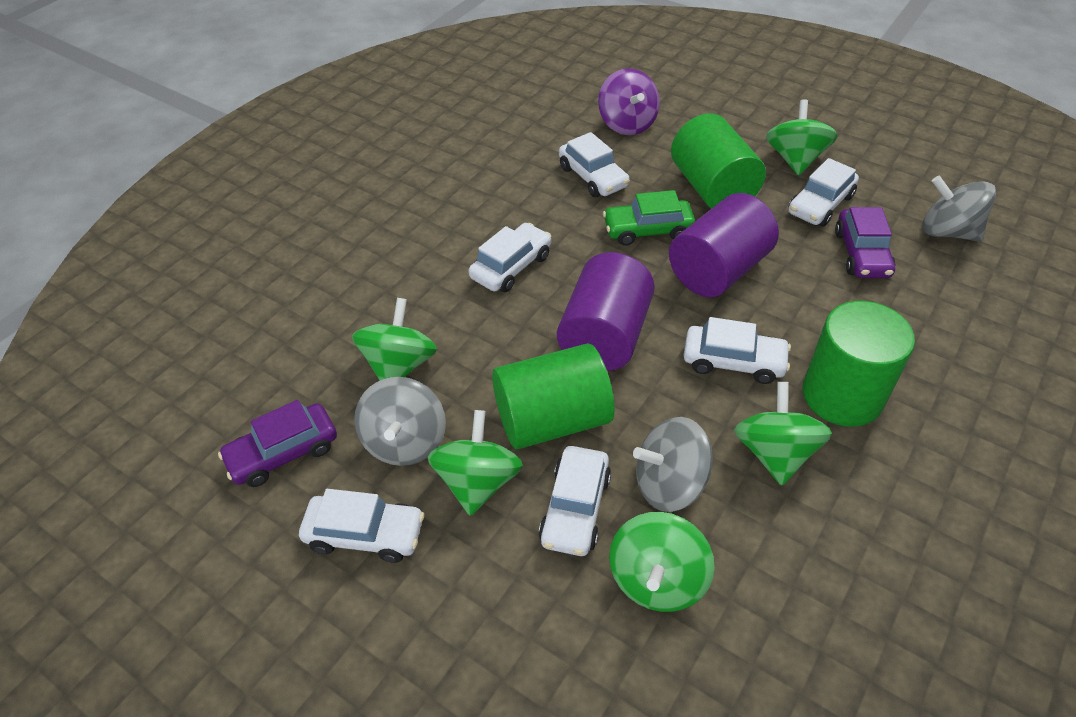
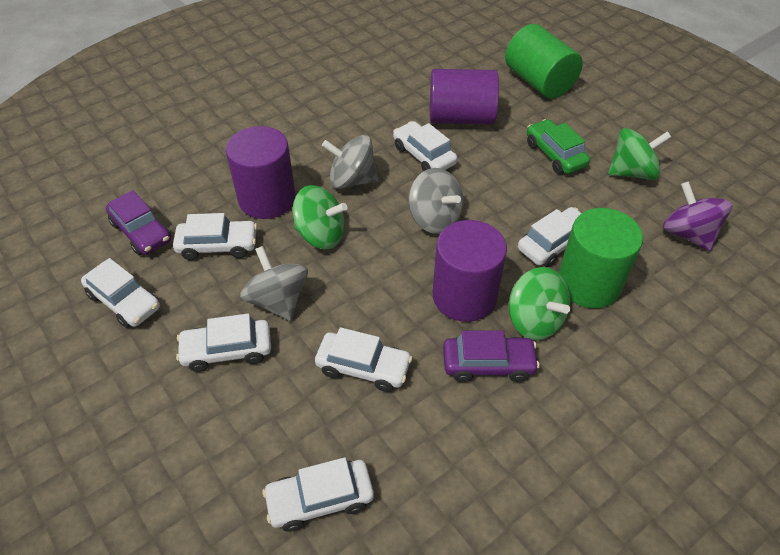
green cylinder: 3 -> 2
green spinning top: 5 -> 3
purple cylinder: 2 -> 3
white car: 6 -> 7

